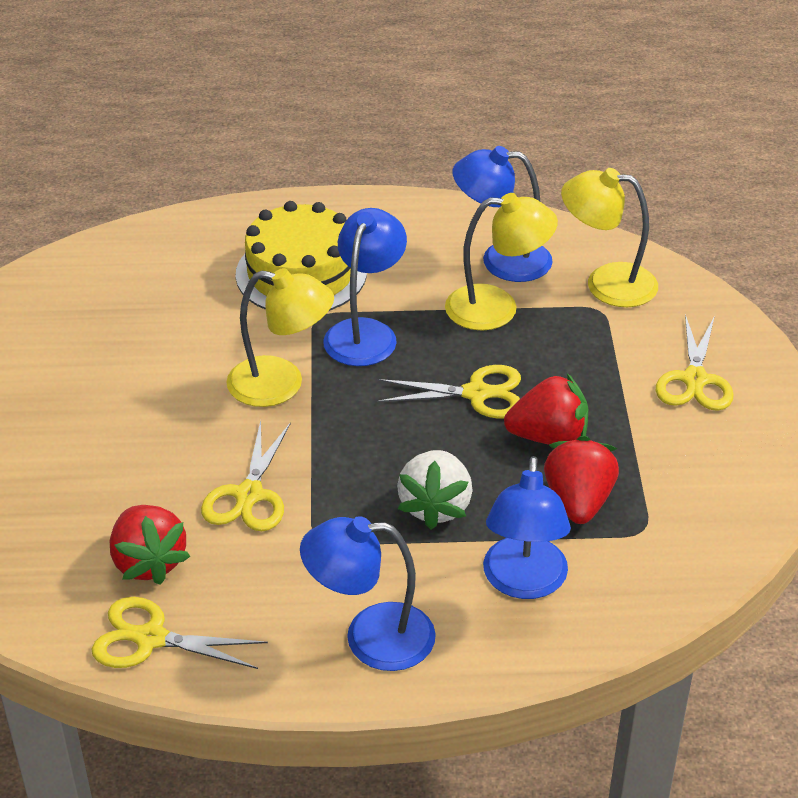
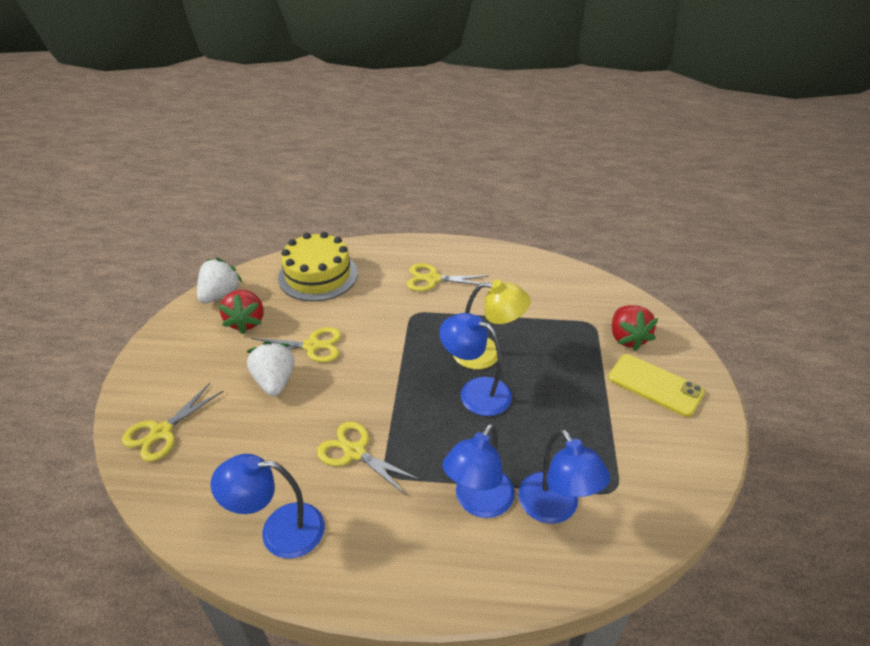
red strawberry: 3 -> 2
white strawberry: 1 -> 2
yellow lamp: 3 -> 1
yellow phone: 0 -> 1

